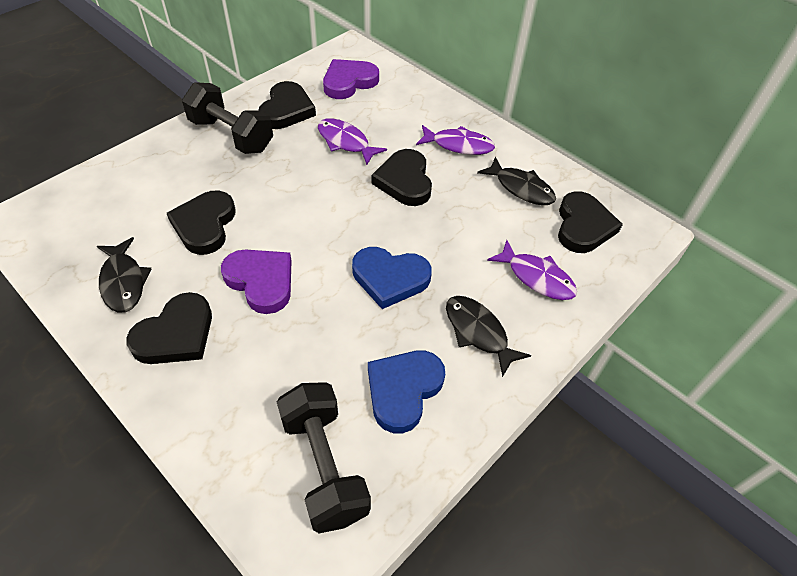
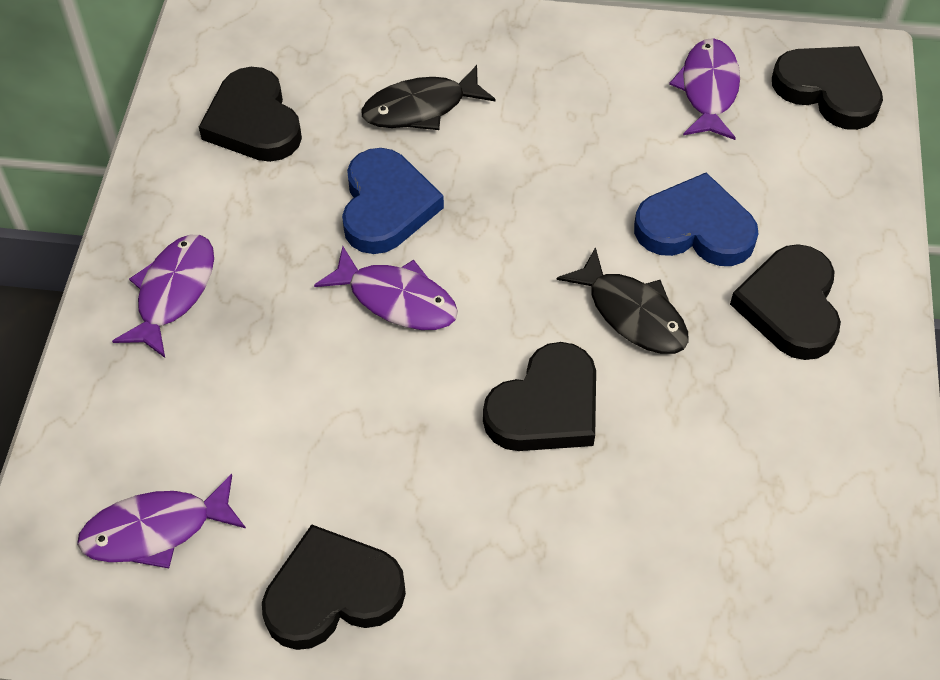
black dumbbell: 2 -> 0
black fish: 3 -> 2
purple fish: 3 -> 4
purple heart: 2 -> 0

